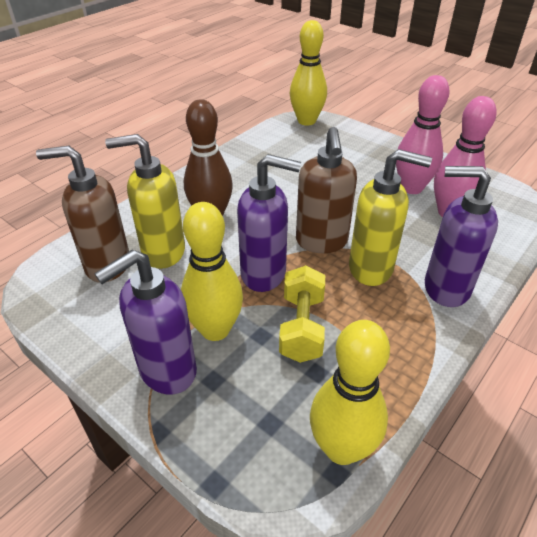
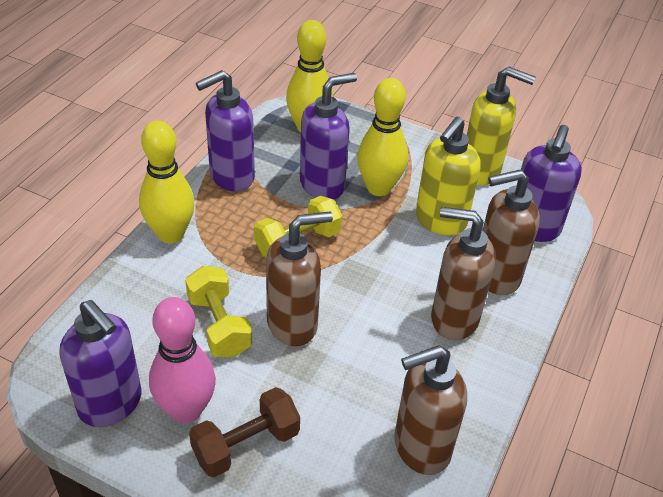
brown bowling pin: 1 -> 0
brown dumbbell: 0 -> 1
brown soap dispenser: 2 -> 4
pink bowling pin: 2 -> 1
purple soap dispenser: 3 -> 4
yellow dumbbell: 1 -> 2

